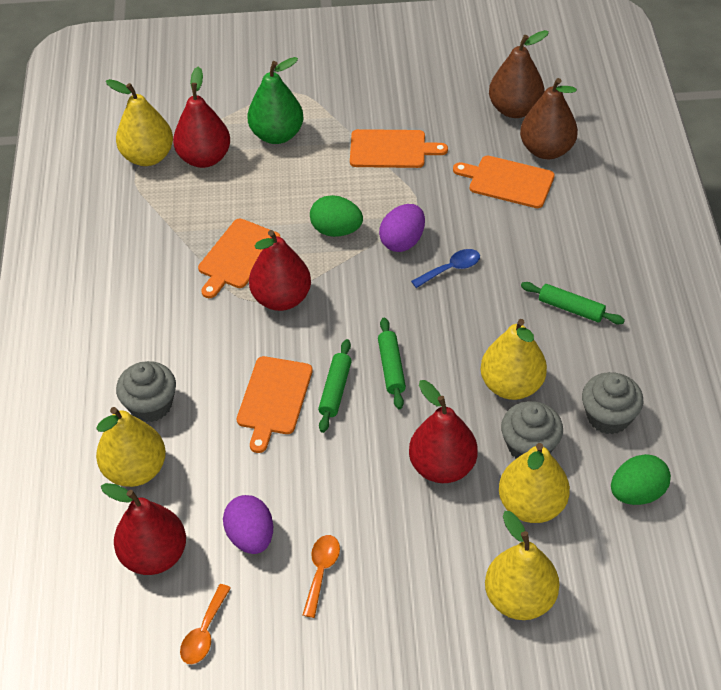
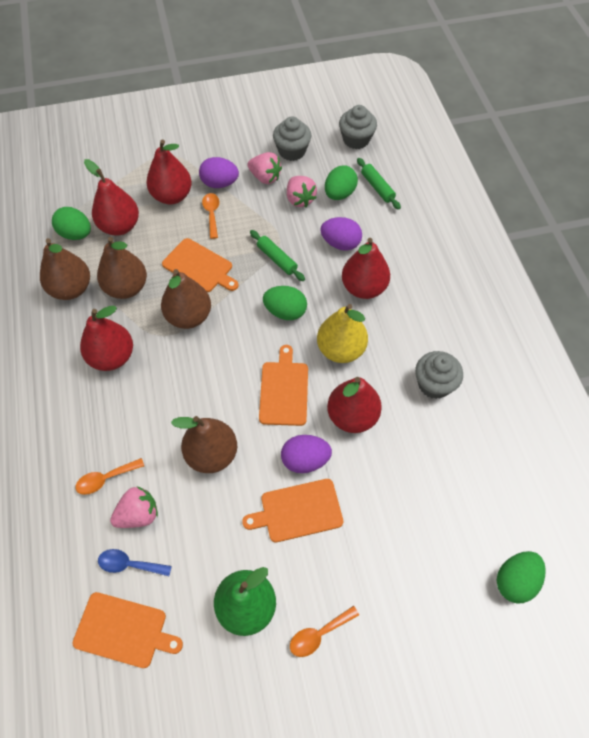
brown pear: 2 -> 4
green egg: 2 -> 4
green rolling pin: 3 -> 2
orange spoon: 2 -> 3
pink strawberry: 0 -> 3
purple egg: 2 -> 3
red pear: 4 -> 5
yellow pear: 5 -> 1

